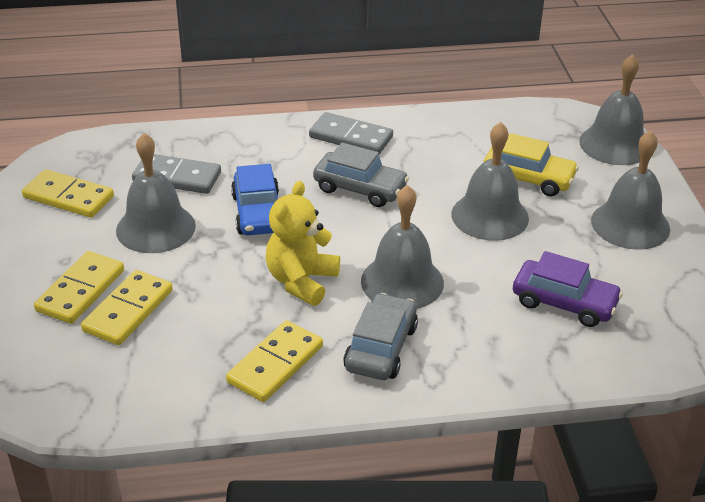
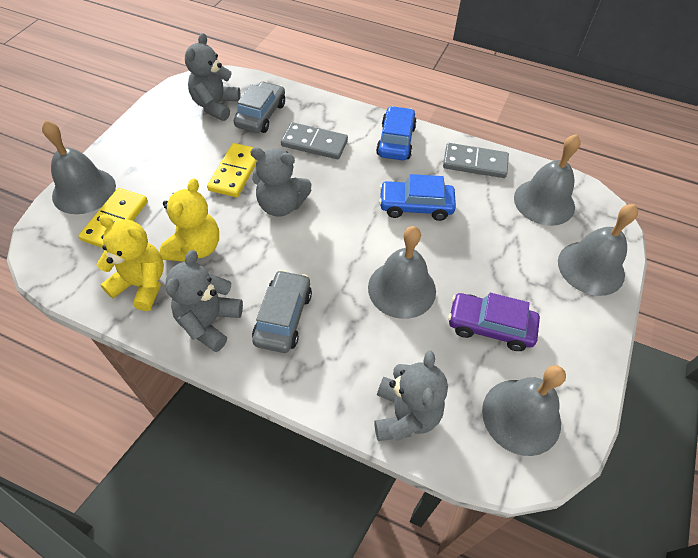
blue car: 1 -> 2
grey teddy bear: 0 -> 4
yellow car: 1 -> 0
yellow domino: 4 -> 2
yellow teddy bear: 1 -> 2

